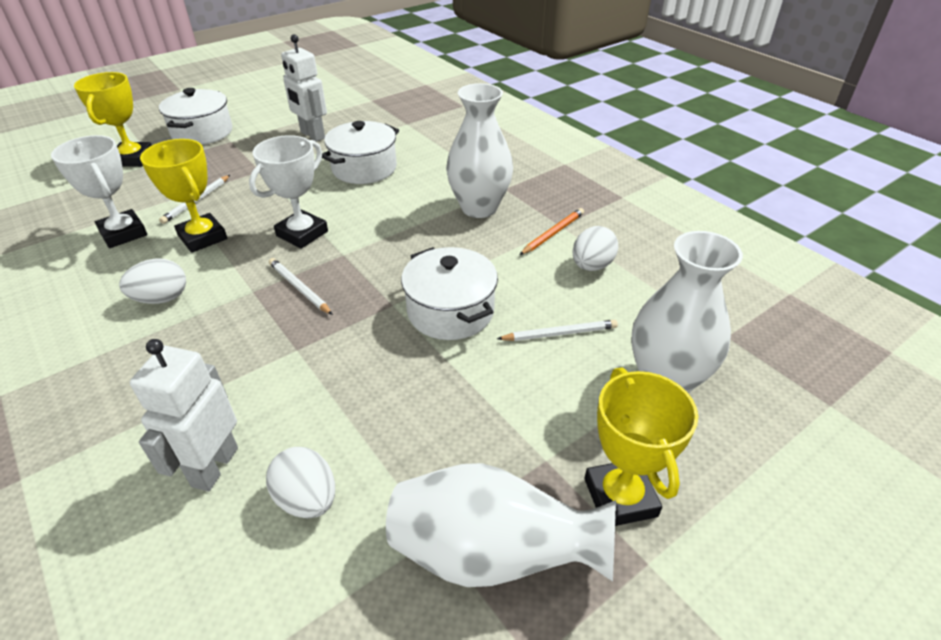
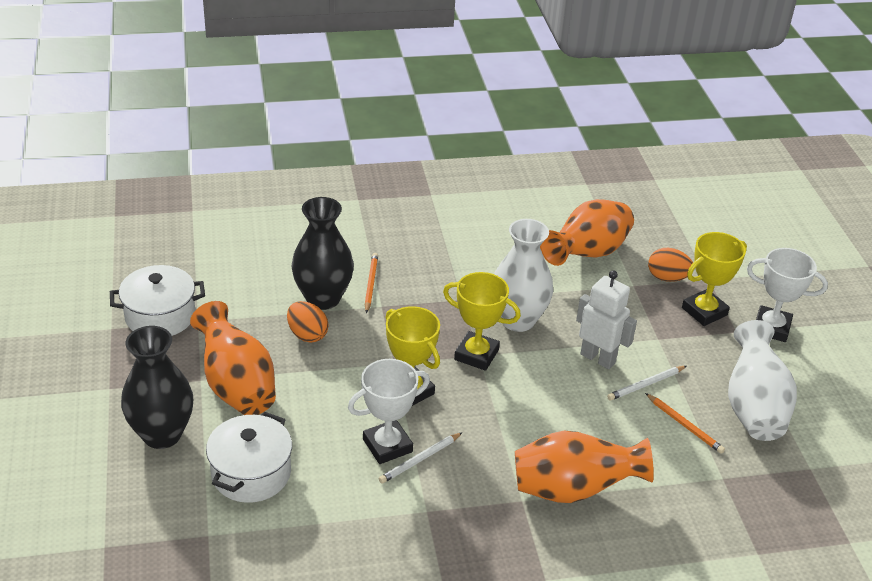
black vase: 0 -> 2
orange egg: 0 -> 2
orange pencil: 1 -> 2
orange vase: 0 -> 3
white egg: 3 -> 0
white pencil: 3 -> 2
white pot: 3 -> 2
white robot: 2 -> 1
white vase: 3 -> 2

